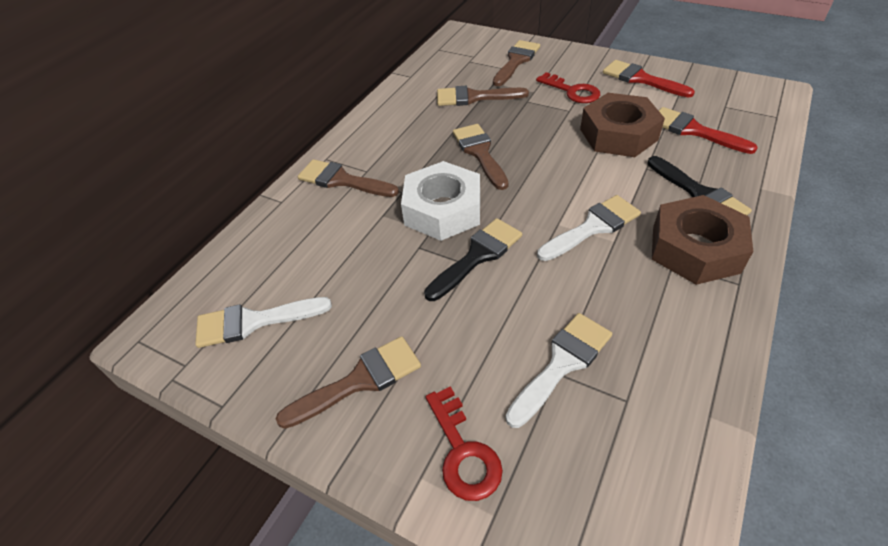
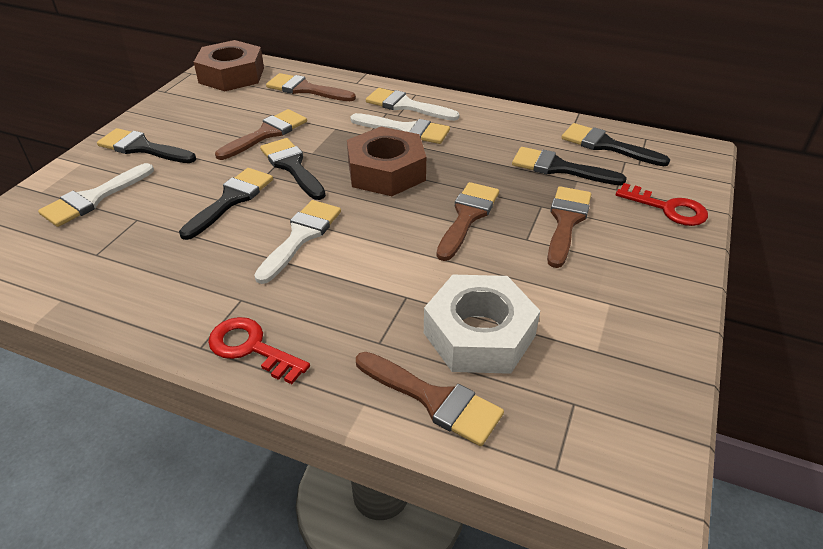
black brush: 2 -> 5
red brush: 2 -> 0
white brush: 3 -> 4

